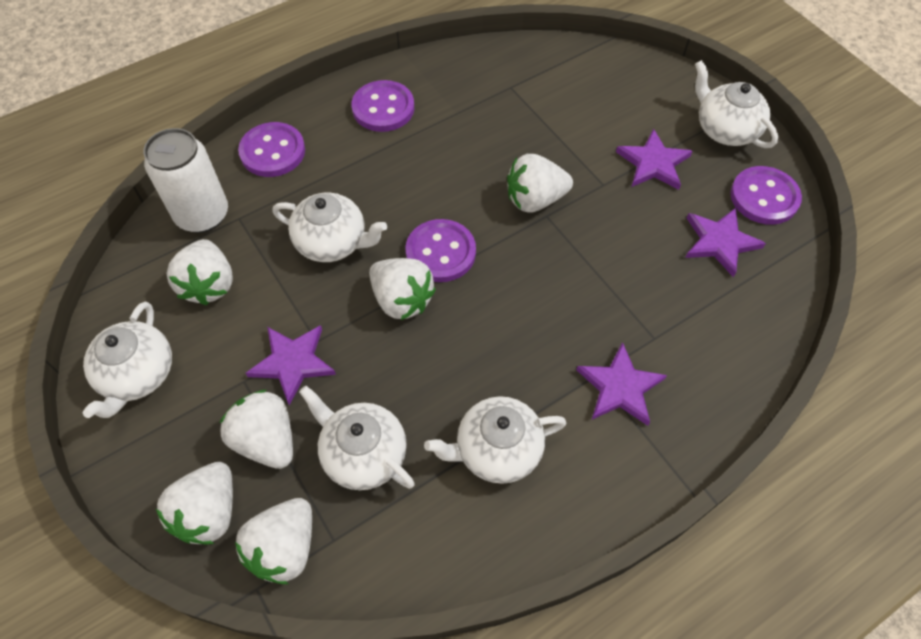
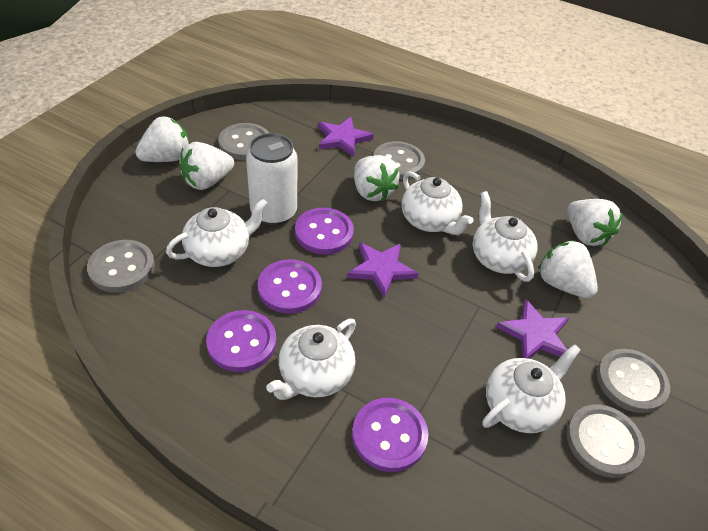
grey button: 0 -> 5
purple star: 4 -> 3
white strawberry: 6 -> 5

